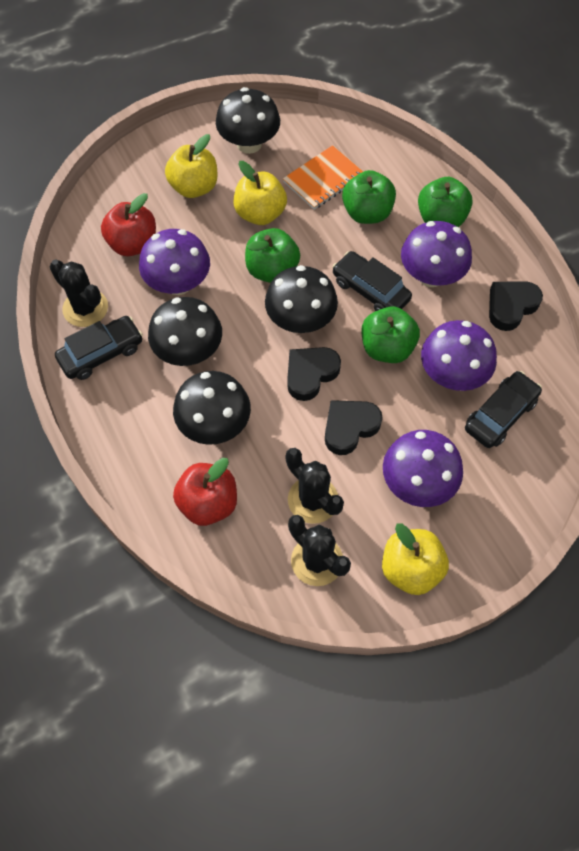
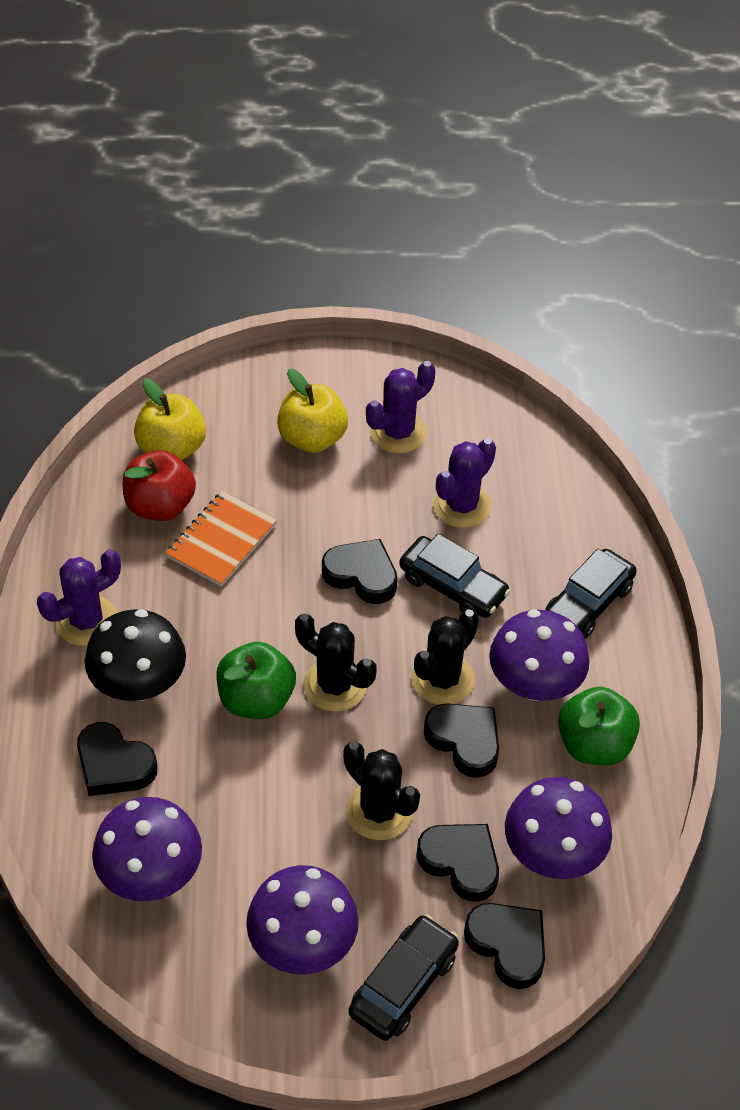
black heart: 3 -> 5
black mushroom: 4 -> 1
green apple: 4 -> 2
purple cactus: 0 -> 3
red apple: 2 -> 1
yellow apple: 3 -> 2

